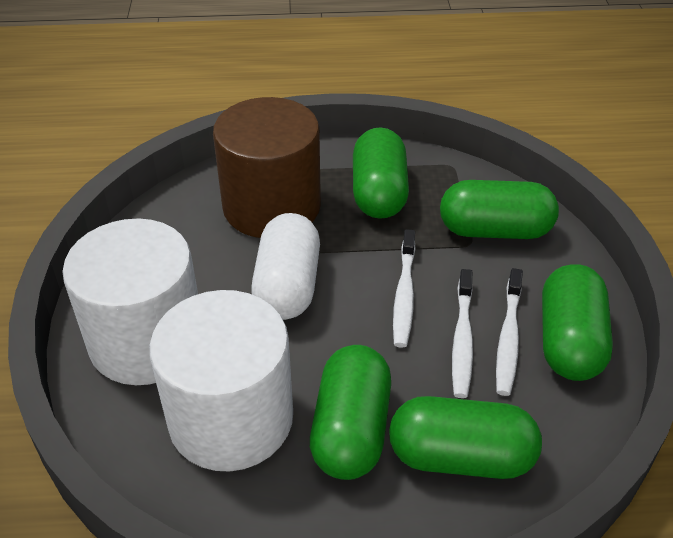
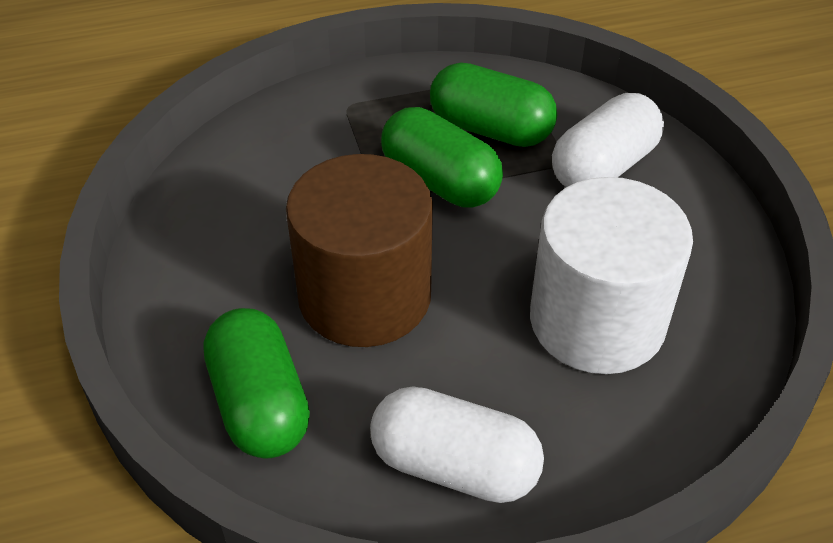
green capsule: 5 -> 3
white capsule: 1 -> 2
white cylinder: 2 -> 1
white toothbrush: 3 -> 0

